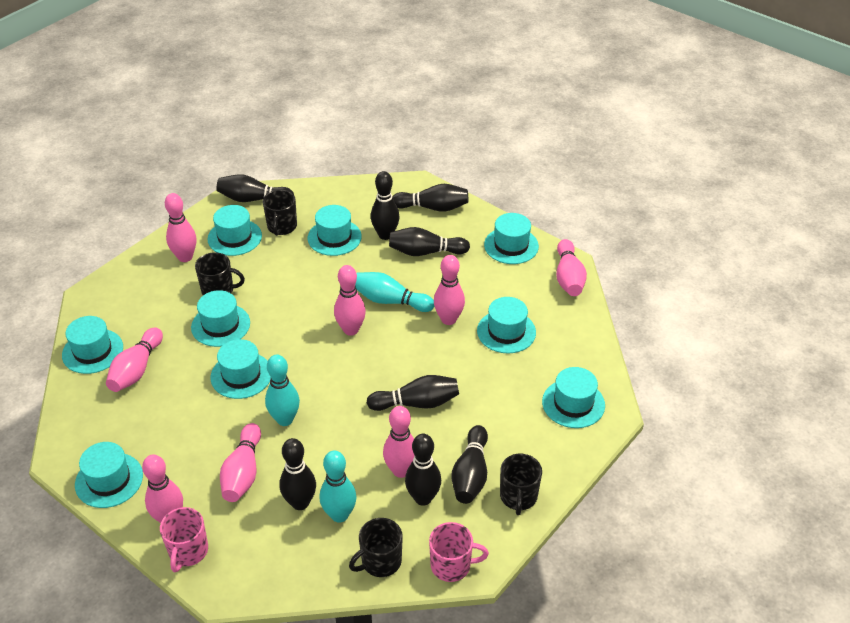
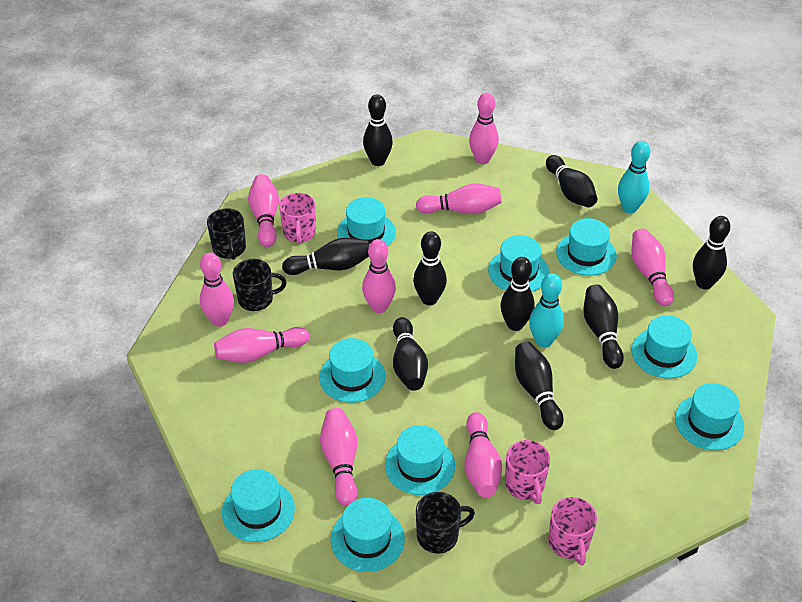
black bowling pin: 8 -> 9
black mug: 4 -> 3
pink bowling pin: 8 -> 9
pink mug: 2 -> 3
turquoise bowling pin: 3 -> 2

